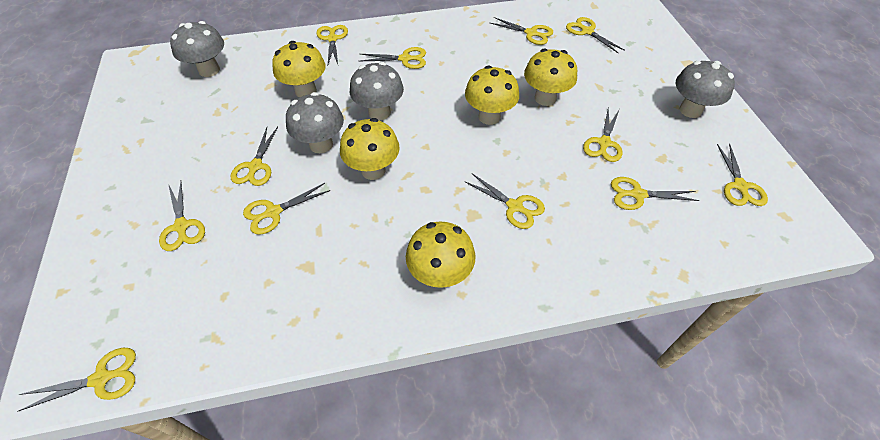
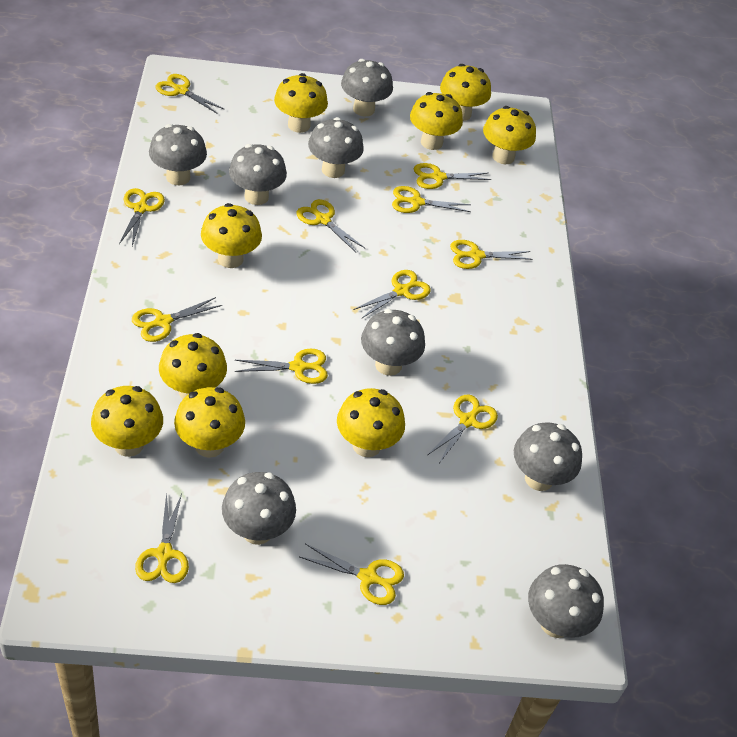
grey mushroom: 4 -> 8
yellow mushroom: 5 -> 9

